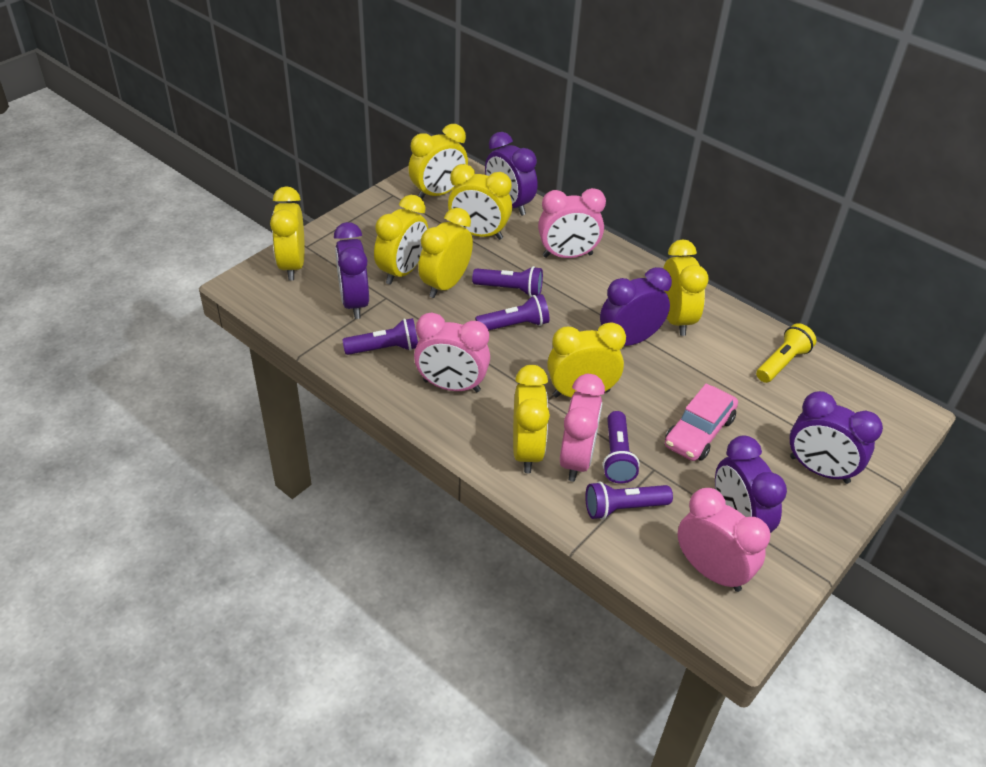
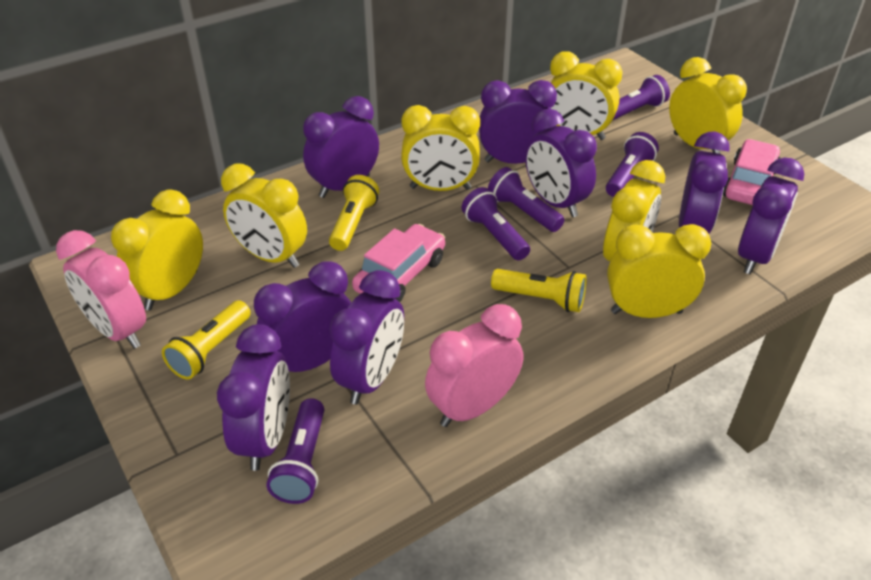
pink car: 1 -> 2
pink clock: 4 -> 2
purple clock: 5 -> 8
yellow clock: 8 -> 7
yellow flashlight: 1 -> 3

